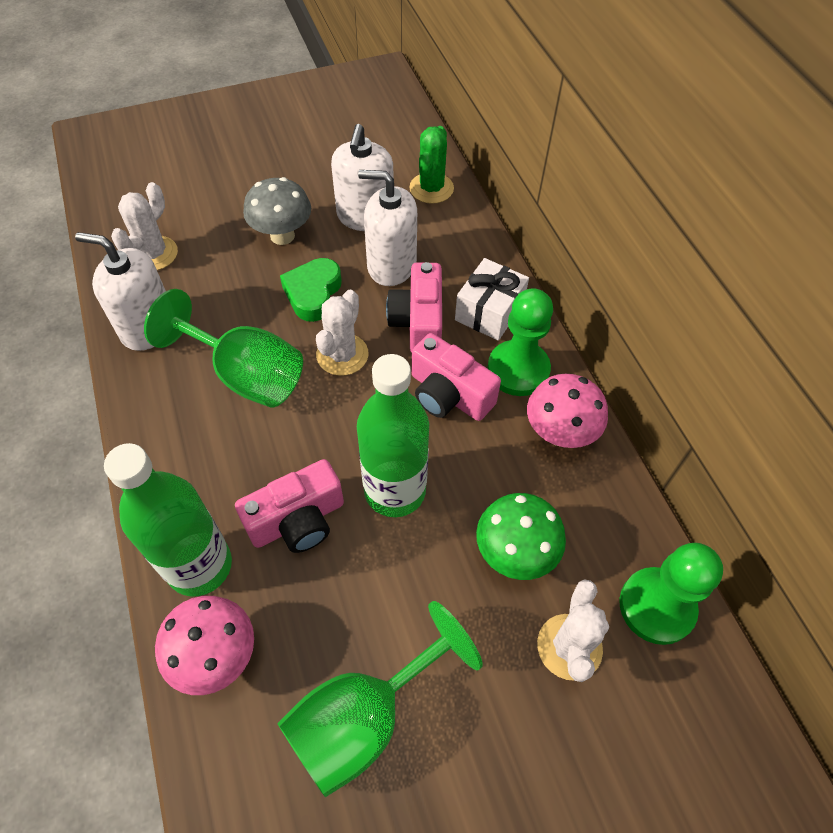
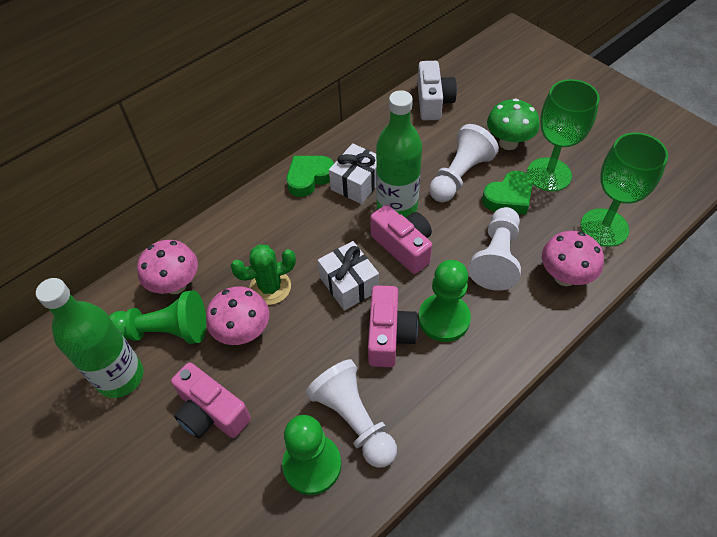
green heart: 1 -> 2
green pawn: 2 -> 3
grey mushroom: 1 -> 0
pink mushroom: 2 -> 3
white cactus: 3 -> 0
white camera: 0 -> 1
white gift: 1 -> 2
white pawn: 0 -> 3
white soap dispenser: 3 -> 0

